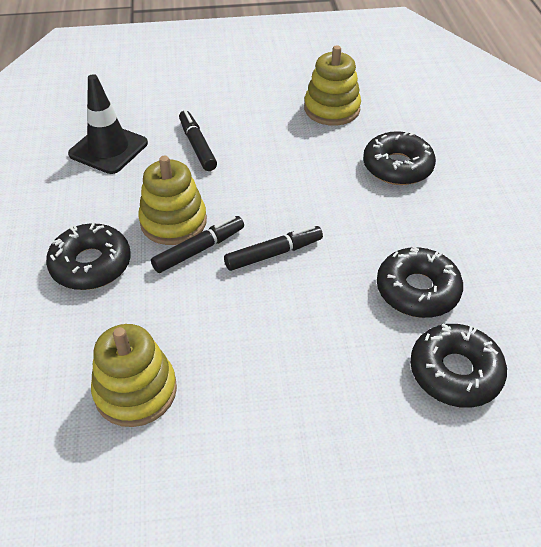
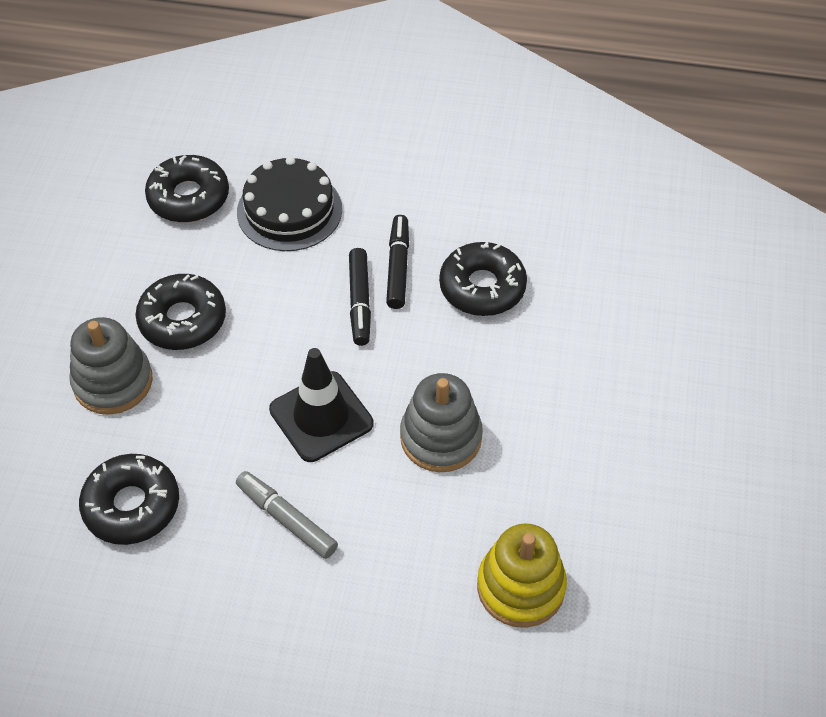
black cake: 0 -> 1
black marker: 3 -> 2
grey marker: 0 -> 1
grey stacking toy: 0 -> 2
yellow stacking toy: 3 -> 1

